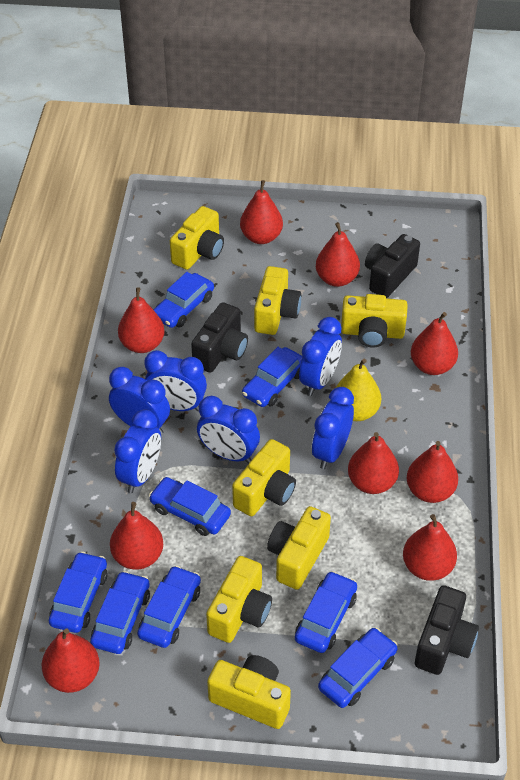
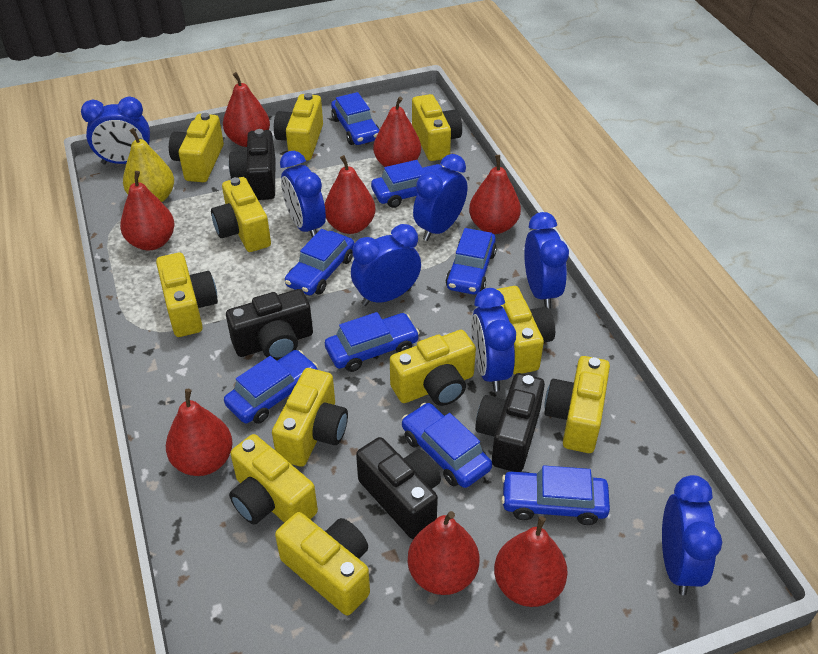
black camera: 3 -> 4
blue clock: 6 -> 7
red pear: 9 -> 8
yellow camera: 7 -> 11

